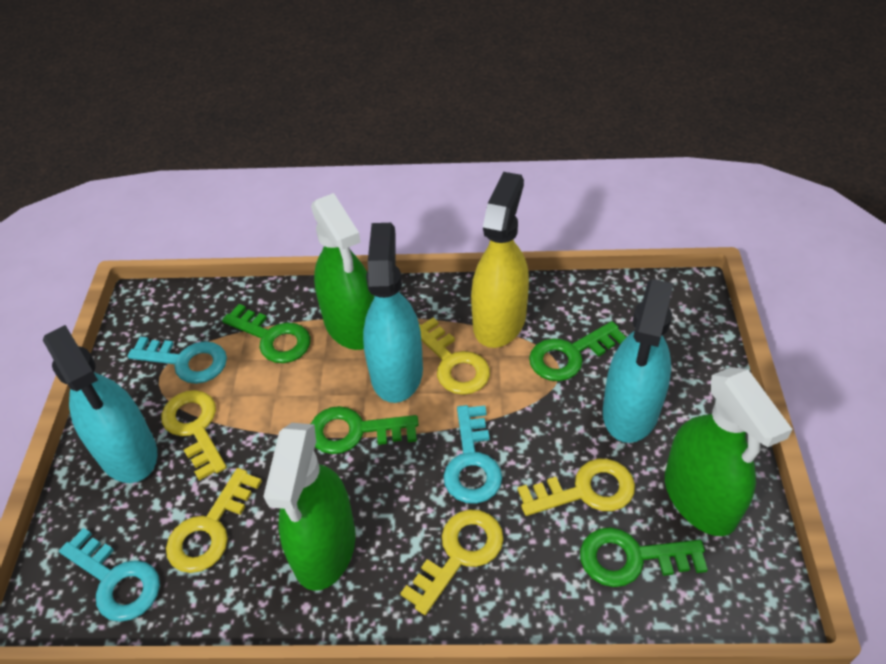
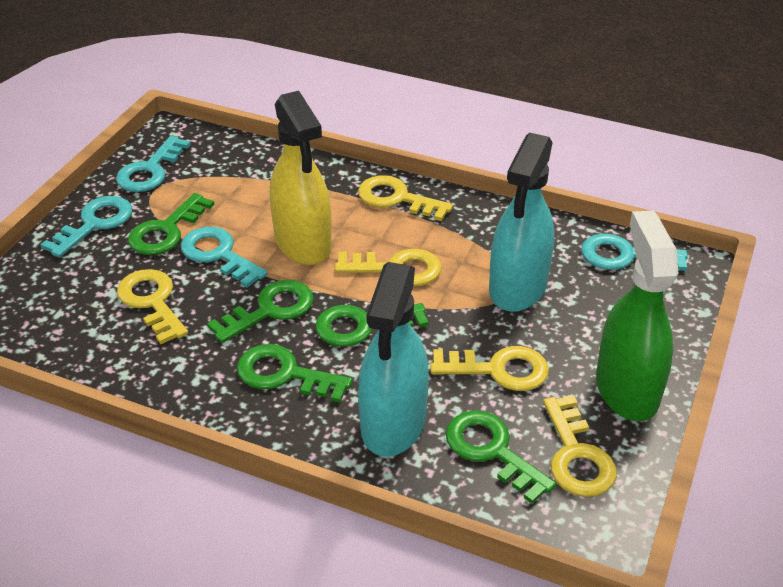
green key: 4 -> 5
green spray bottle: 3 -> 1
turquoise key: 3 -> 4
turquoise spray bottle: 3 -> 2

